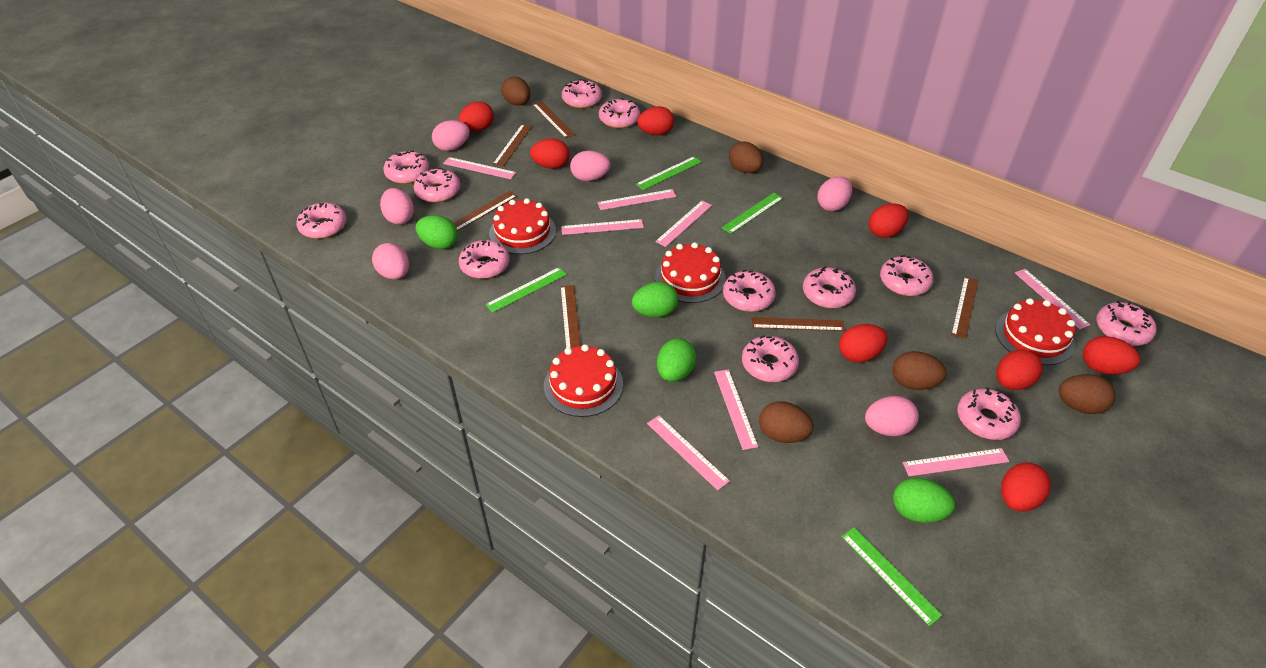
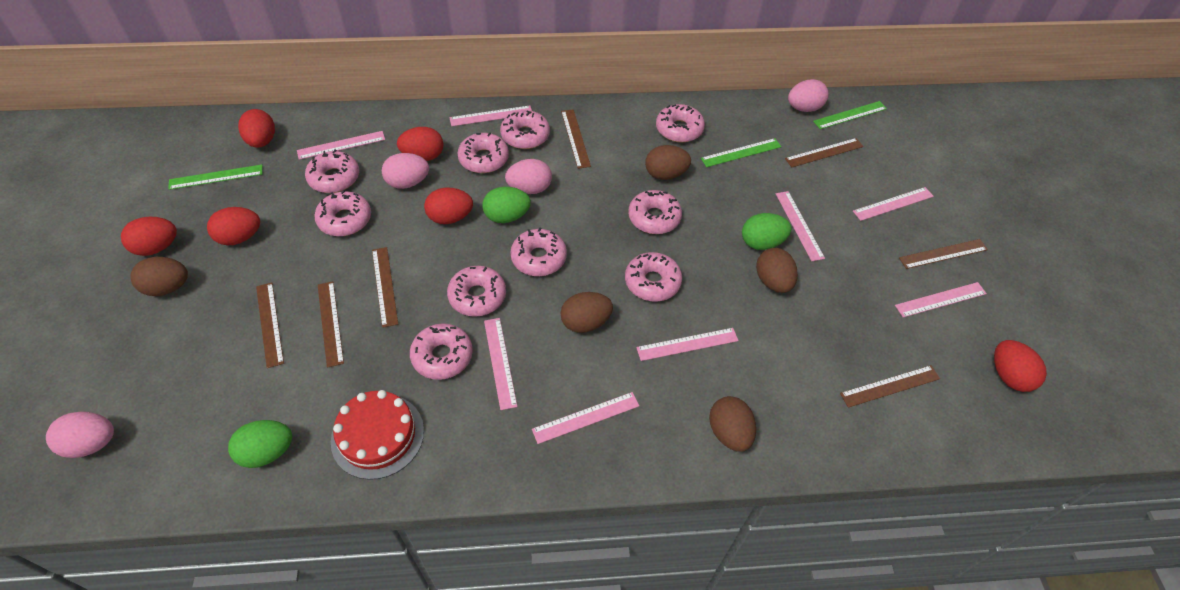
brown ruler: 6 -> 7
green egg: 4 -> 3
green ruler: 4 -> 3
pink donut: 12 -> 10
pink egg: 6 -> 4
red cake: 4 -> 1
red egg: 8 -> 6

